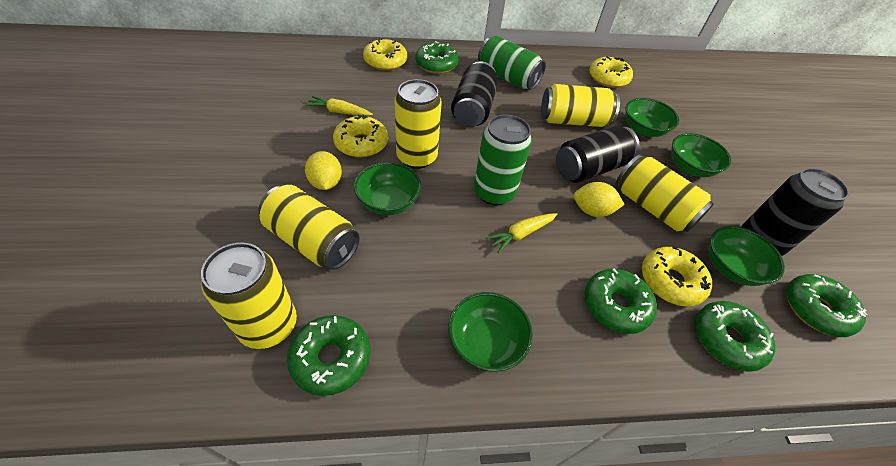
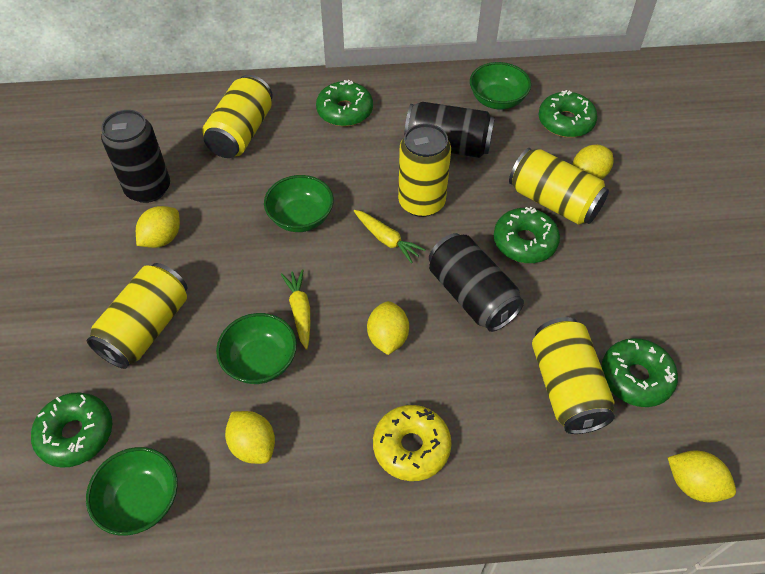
green bowl: 5 -> 4
green can: 2 -> 0
yellow donut: 4 -> 1
yellow lemon: 2 -> 5

